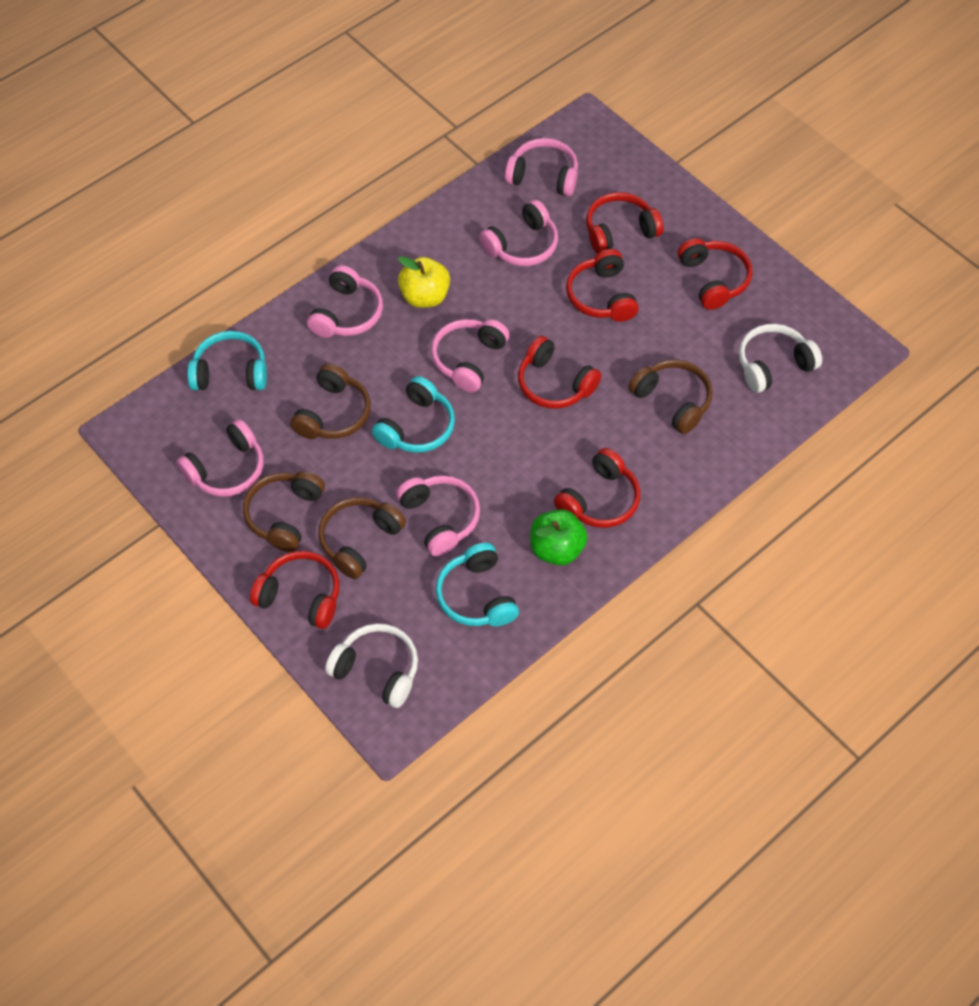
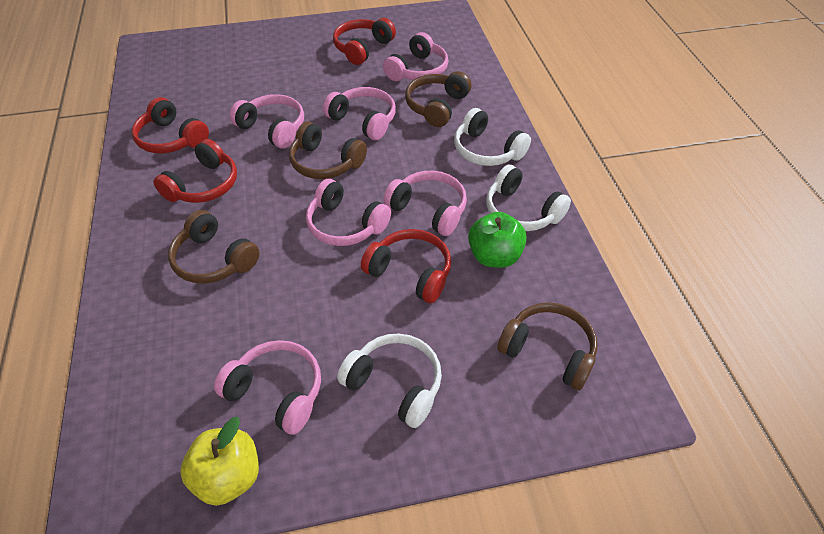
red headphones: 6 -> 4
turquoise headphones: 3 -> 0
white headphones: 2 -> 3

